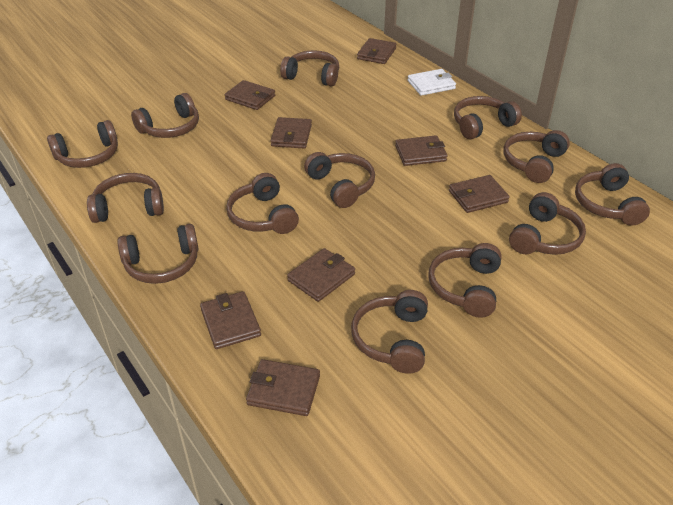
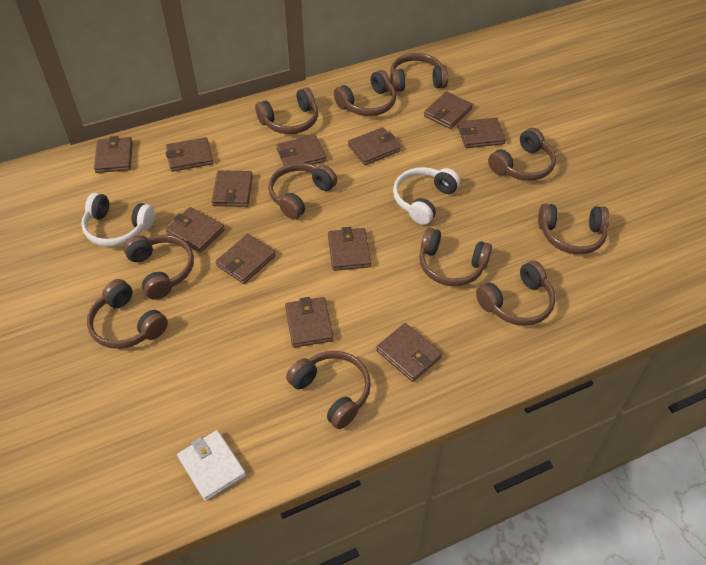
brown headphones: 13 -> 11
brown wallet: 8 -> 12
white headphones: 0 -> 2

